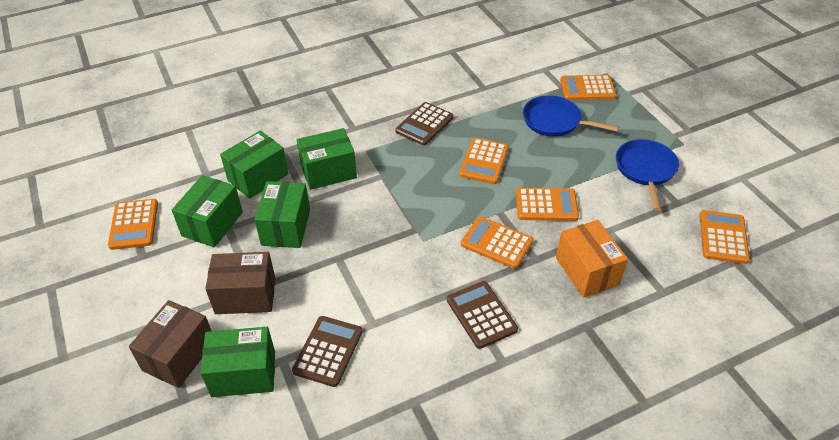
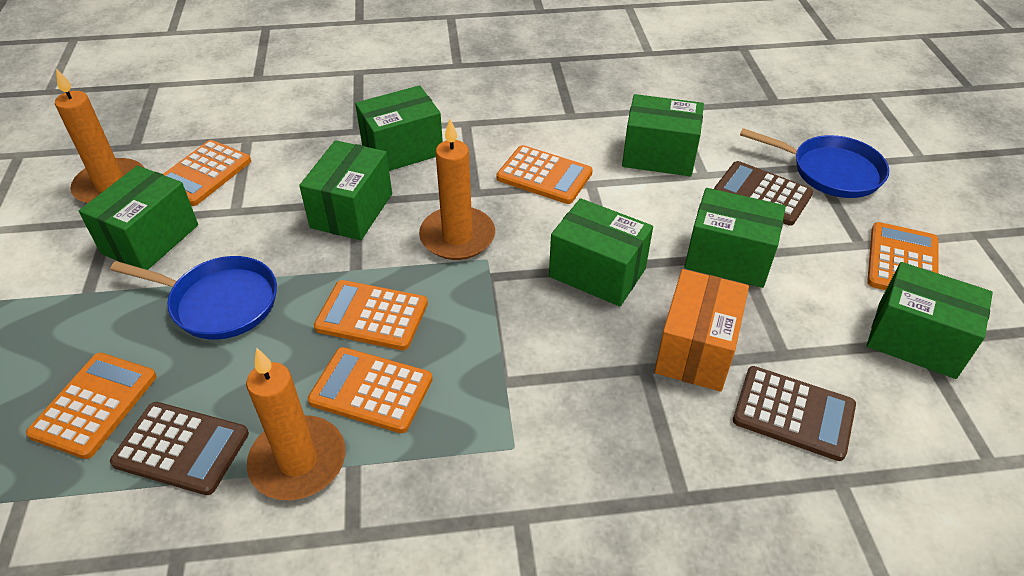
brown box: 2 -> 0
green box: 5 -> 7
orange candle: 0 -> 3

